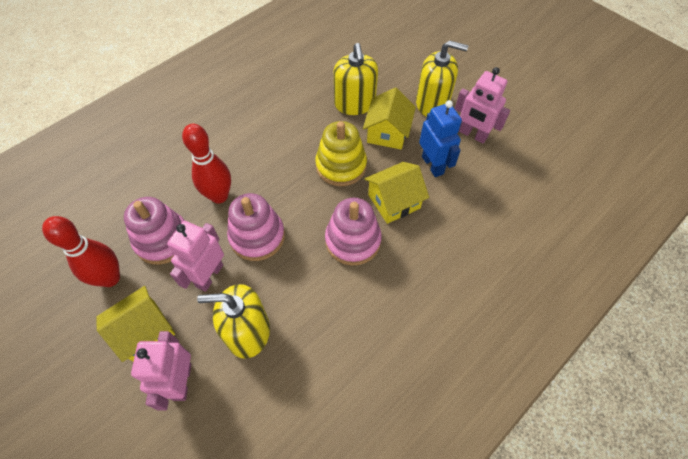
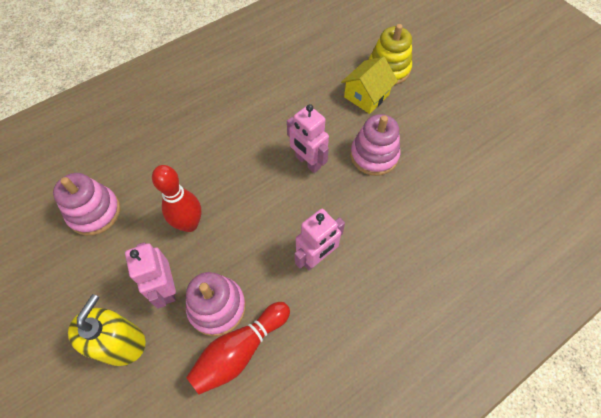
blue robot: 1 -> 0
yellow house: 3 -> 1
yellow soap dispenser: 3 -> 1

